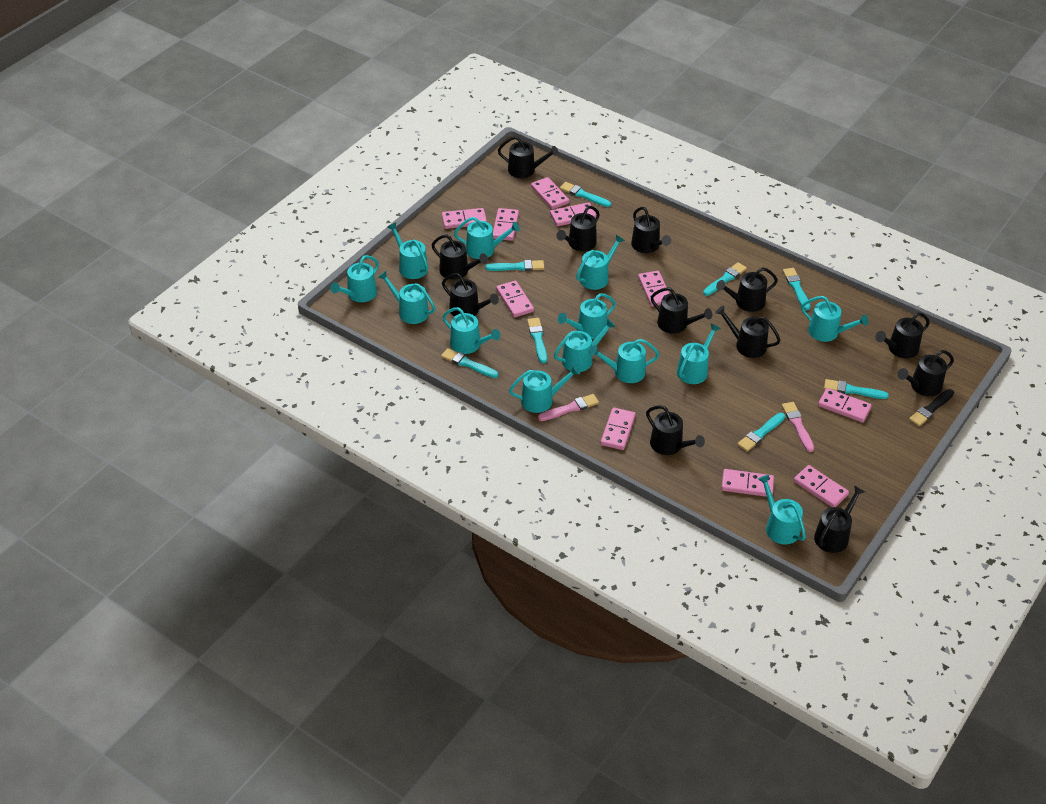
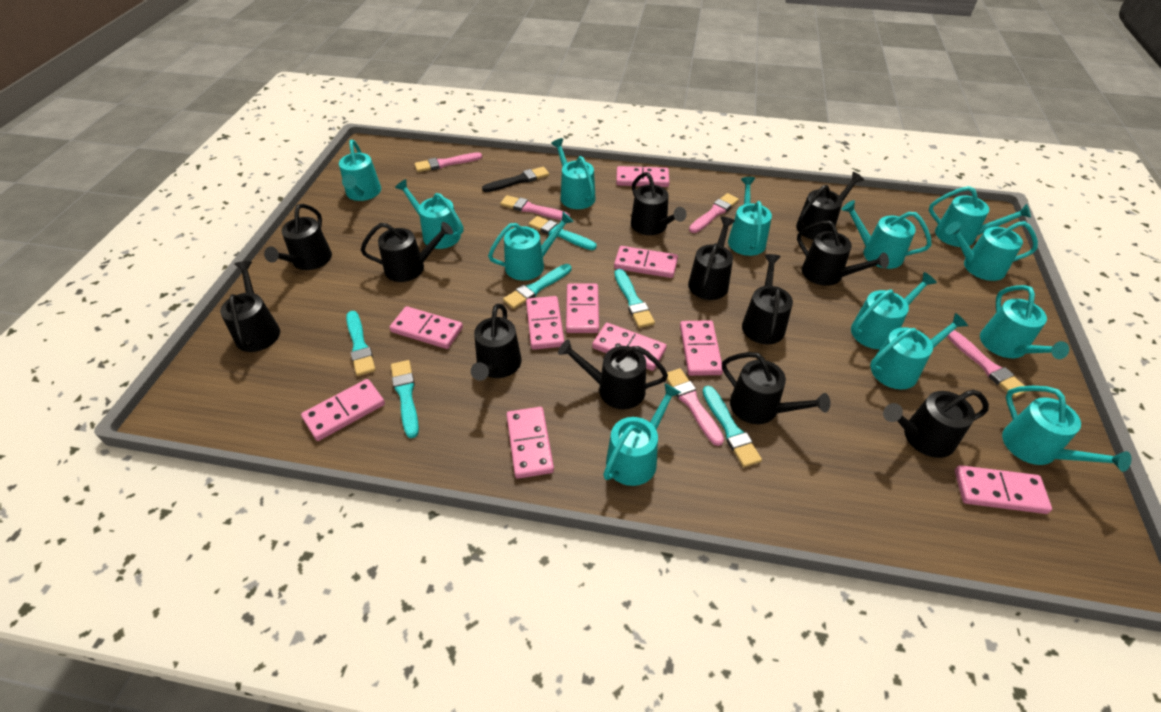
pink brush: 2 -> 5
turquoise brush: 8 -> 6

